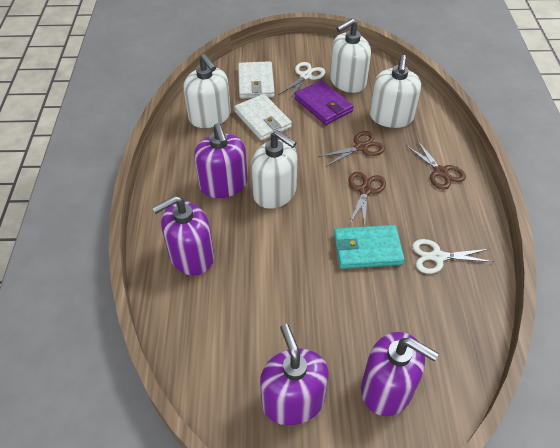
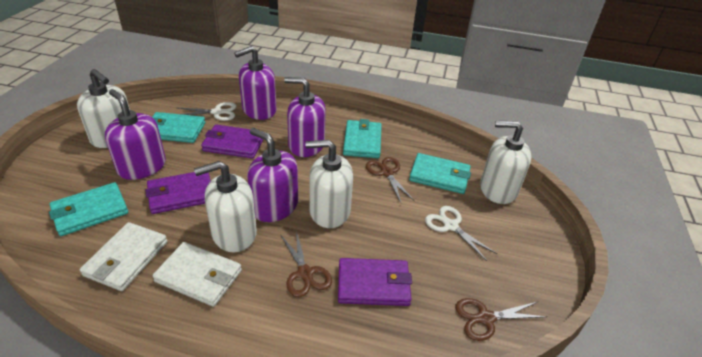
purple wallet: 1 -> 3
turquoise wallet: 1 -> 4

